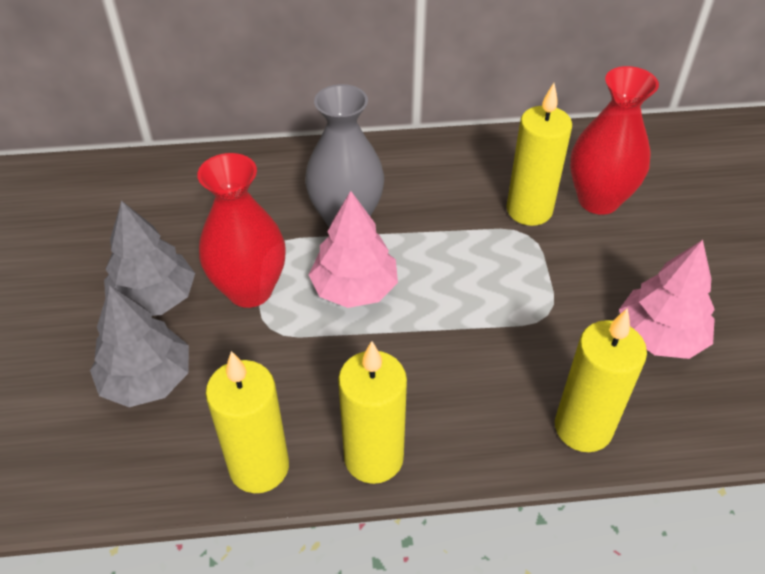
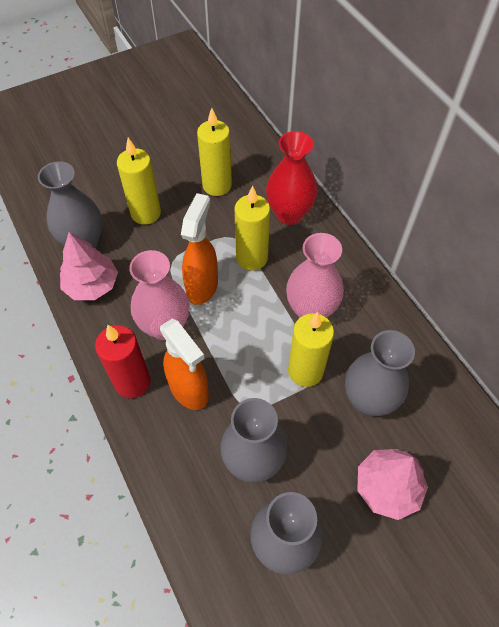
grey tree: 2 -> 0
grey vase: 1 -> 4
orange spray bottle: 0 -> 2
pink vase: 0 -> 2
red candle: 0 -> 1
red vase: 2 -> 1

